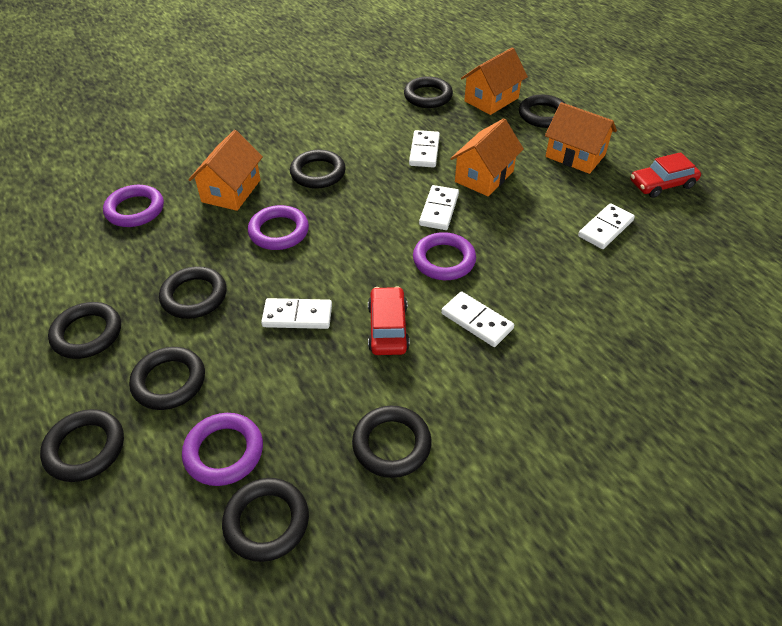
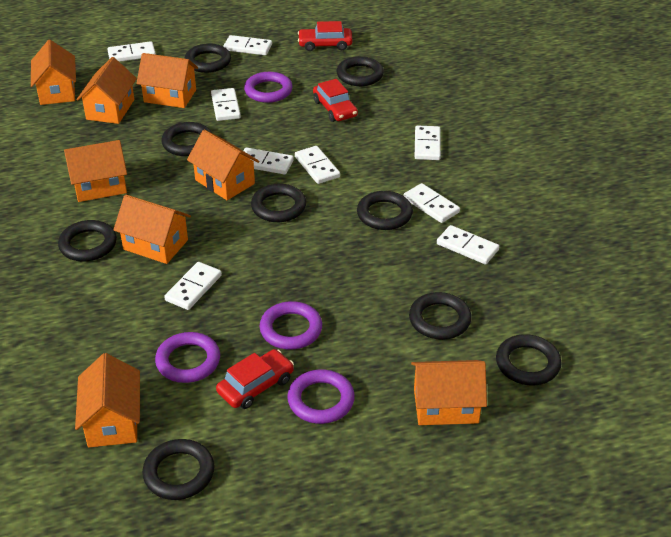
orange house: 4 -> 8
red car: 2 -> 3
white domino: 5 -> 9

